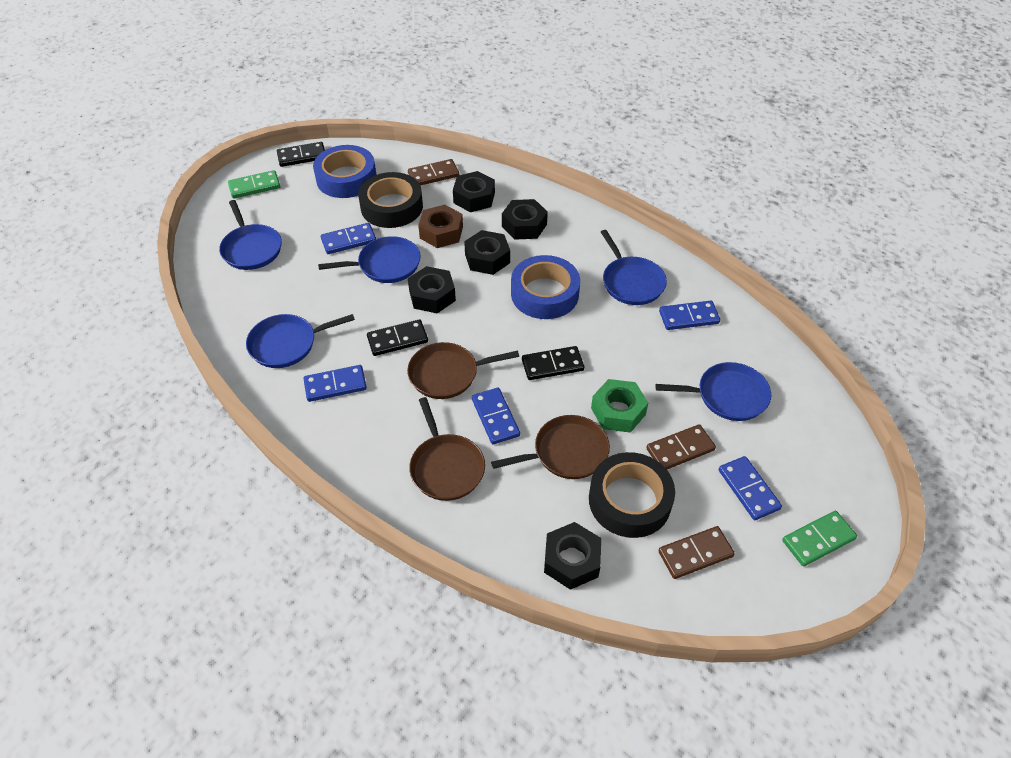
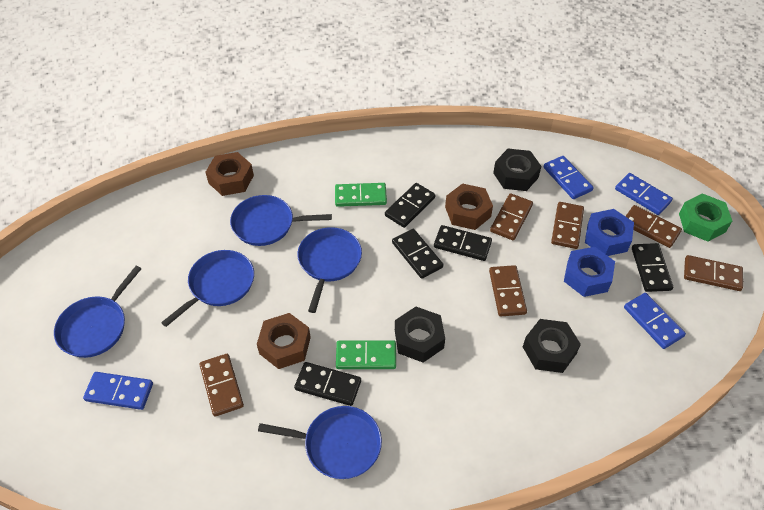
black domino: 3 -> 5
black nut: 5 -> 3
black tape: 2 -> 0
blue domino: 5 -> 4
blue nut: 0 -> 2
blue tape: 2 -> 0
brown domino: 3 -> 6
brown nut: 1 -> 3
brown pan: 3 -> 0

